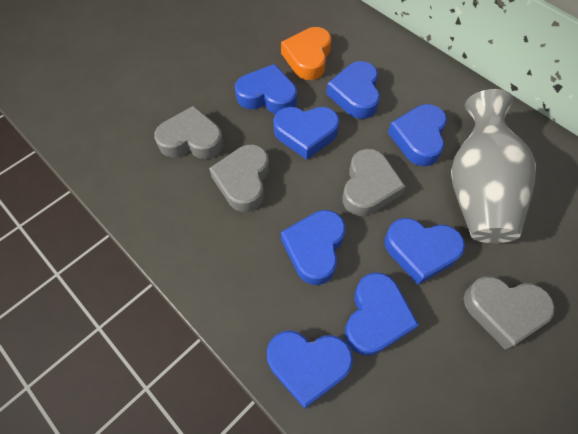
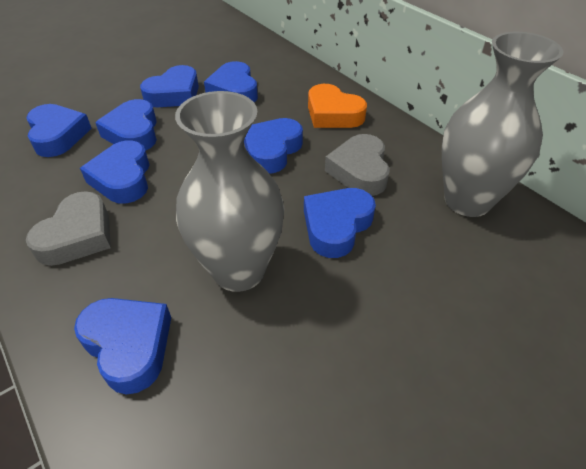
grey heart: 4 -> 2
grey vase: 1 -> 2

